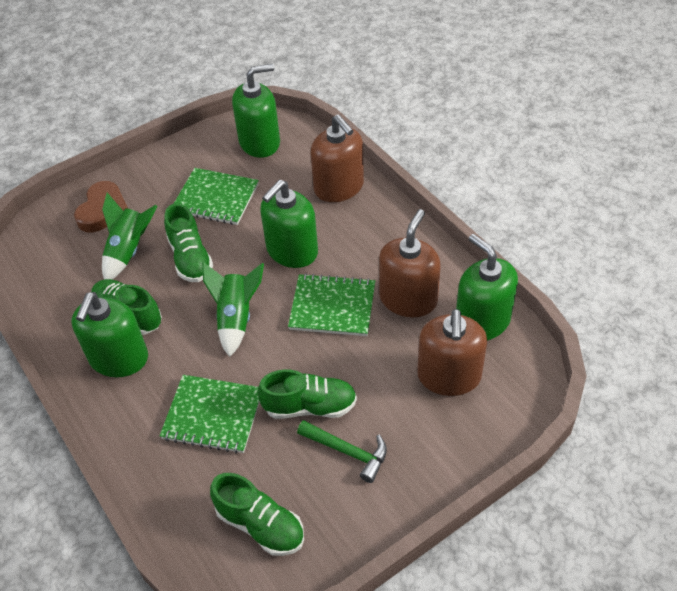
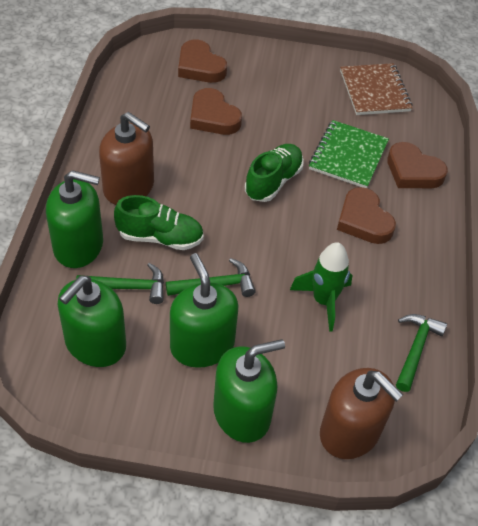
brown heart: 1 -> 4
brown notebook: 0 -> 1
brown soap dispenser: 3 -> 2
green hammer: 1 -> 3
green notebook: 3 -> 1
green rocket: 2 -> 1
green shoe: 4 -> 2

